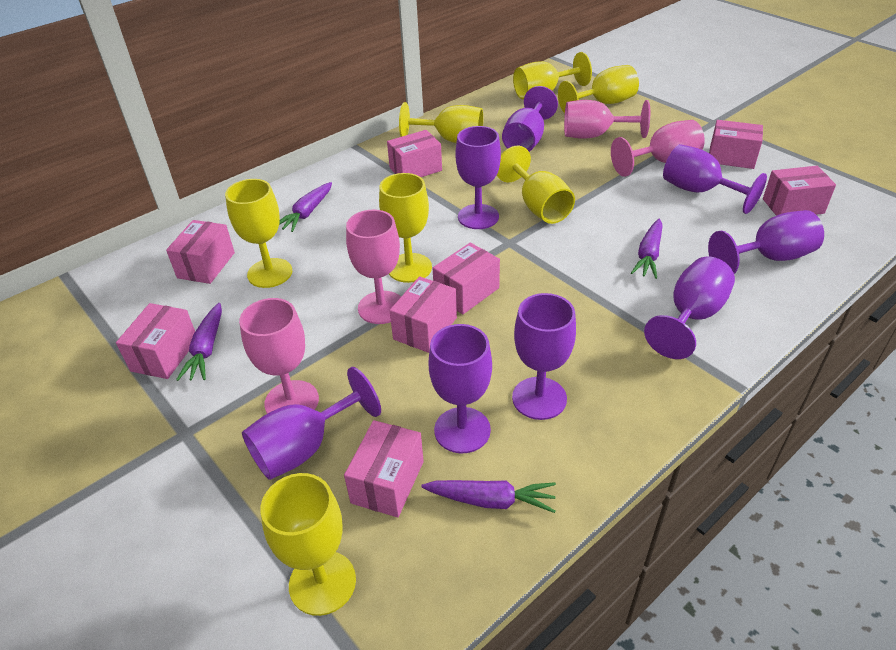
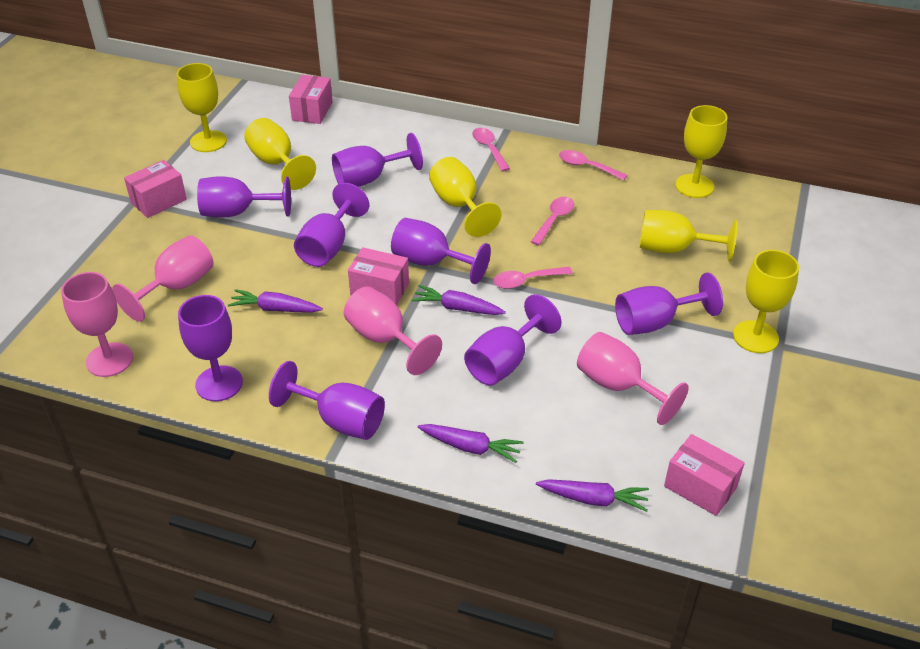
pink box: 8 -> 4
pink spoon: 0 -> 4
yellow goblet: 7 -> 6

